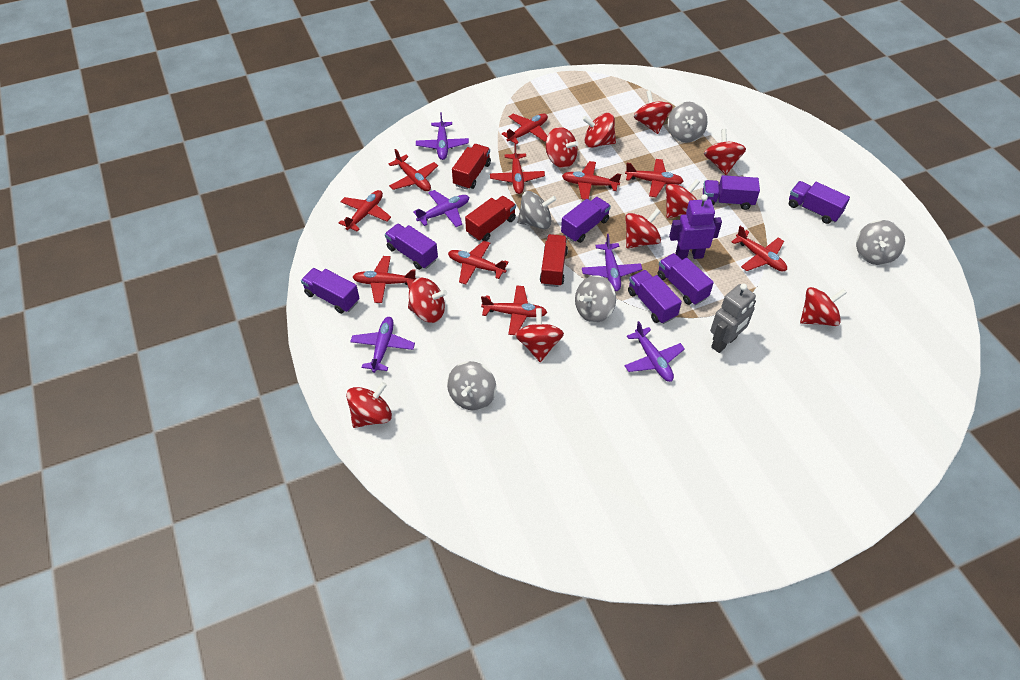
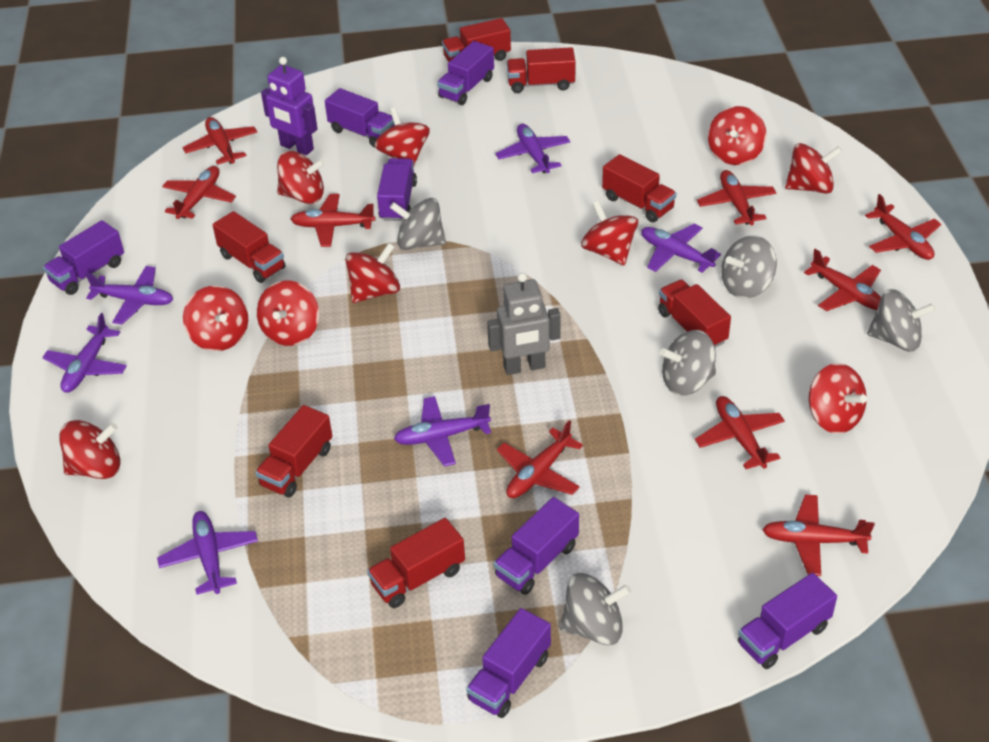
purple plane: 5 -> 6
red plane: 10 -> 9
red truck: 3 -> 7

